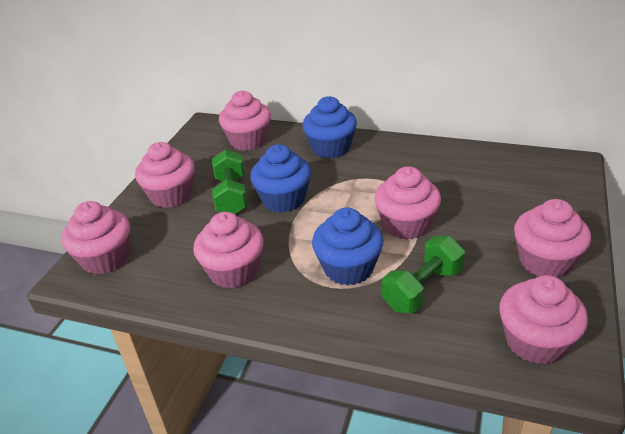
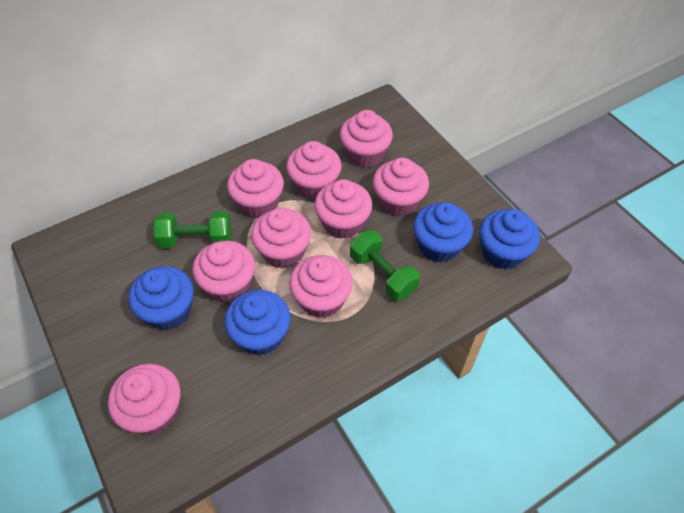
blue cupcake: 3 -> 4
pink cupcake: 7 -> 9

